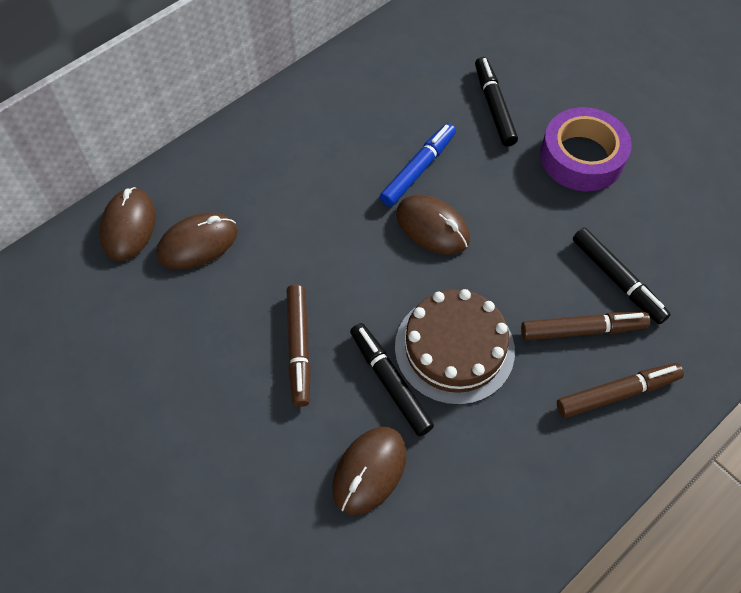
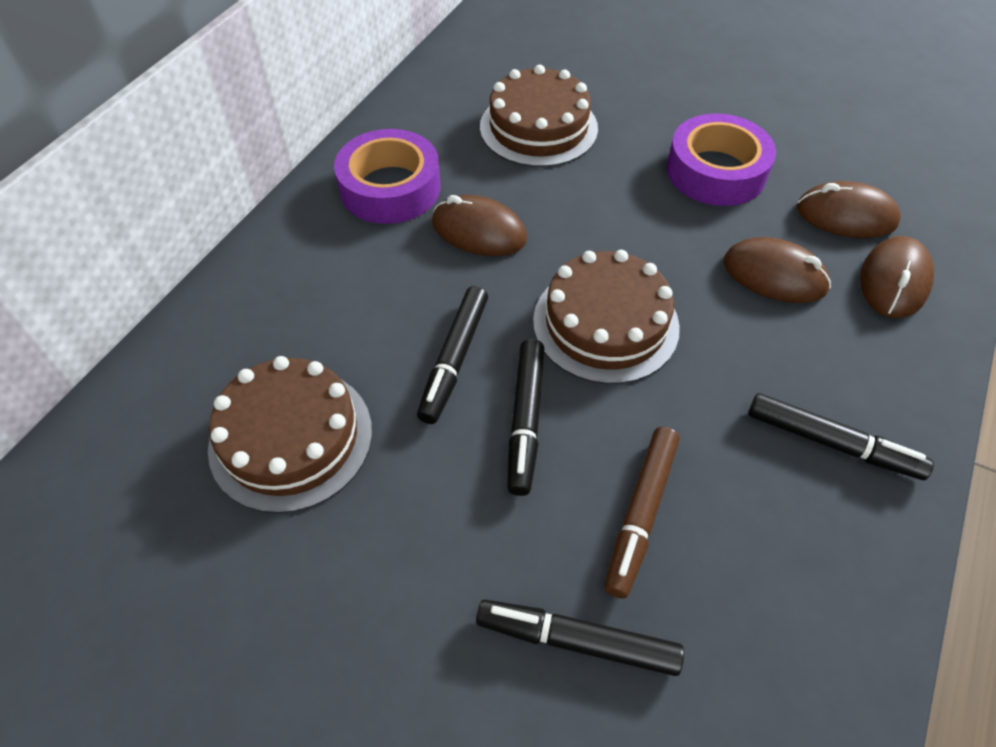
black marker: 3 -> 4
blue marker: 1 -> 0
brown cake: 1 -> 3
brown marker: 3 -> 1
purple tape: 1 -> 2

